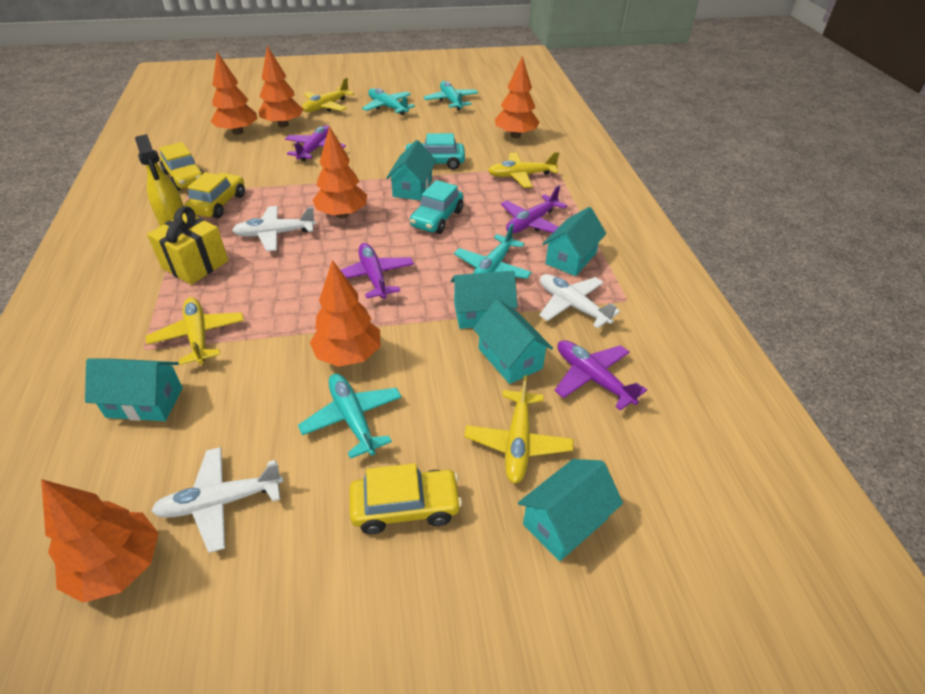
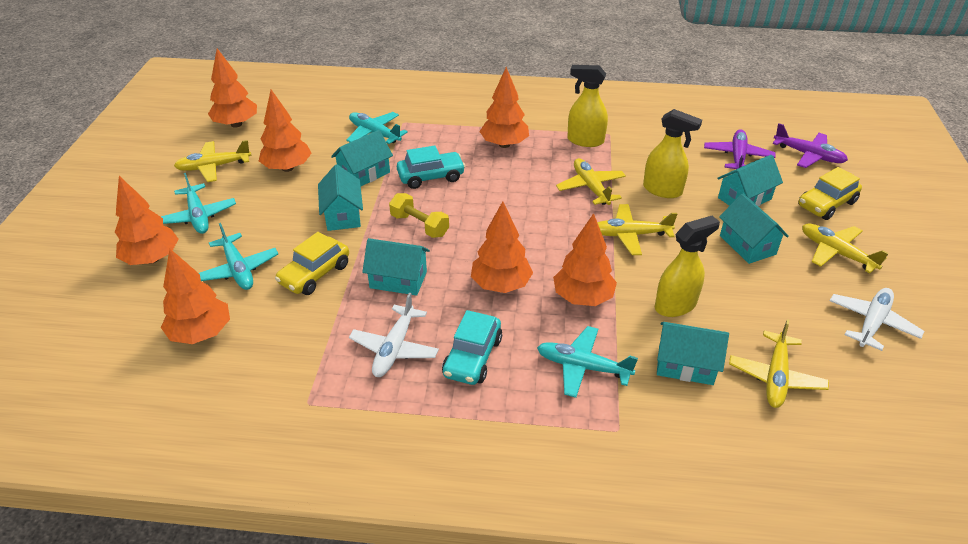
orange tree: 6 -> 7
purple plane: 4 -> 2
white plane: 3 -> 2
yellow car: 3 -> 2
yellow dumbbell: 0 -> 1
yellow gift: 1 -> 0
yellow plane: 4 -> 5
yellow spray bottle: 1 -> 3

